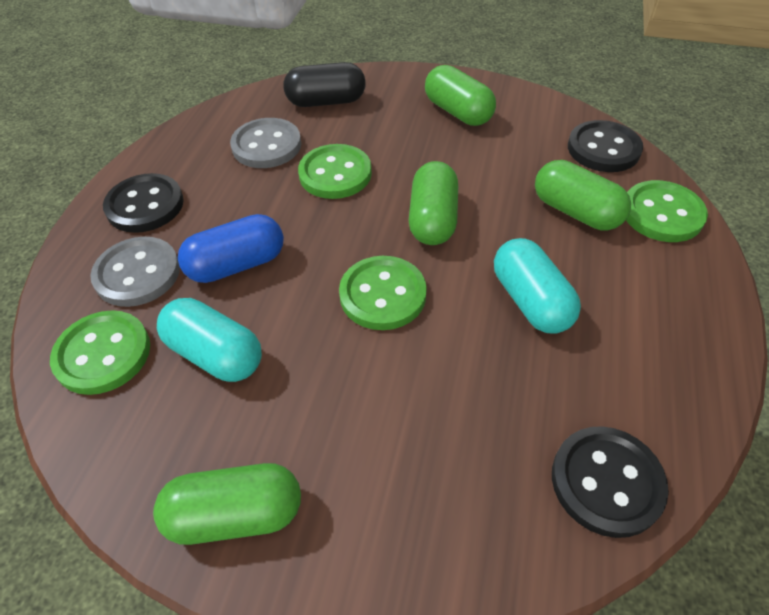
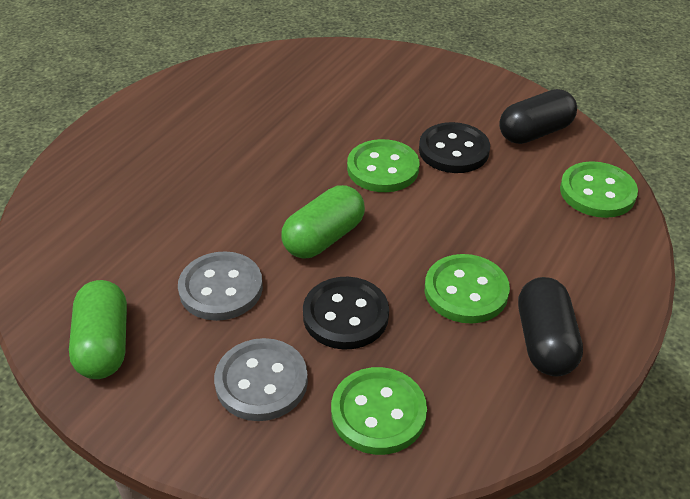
black button: 3 -> 2
black capsule: 1 -> 2
blue capsule: 1 -> 0
green capsule: 4 -> 2
turquoise capsule: 2 -> 0

